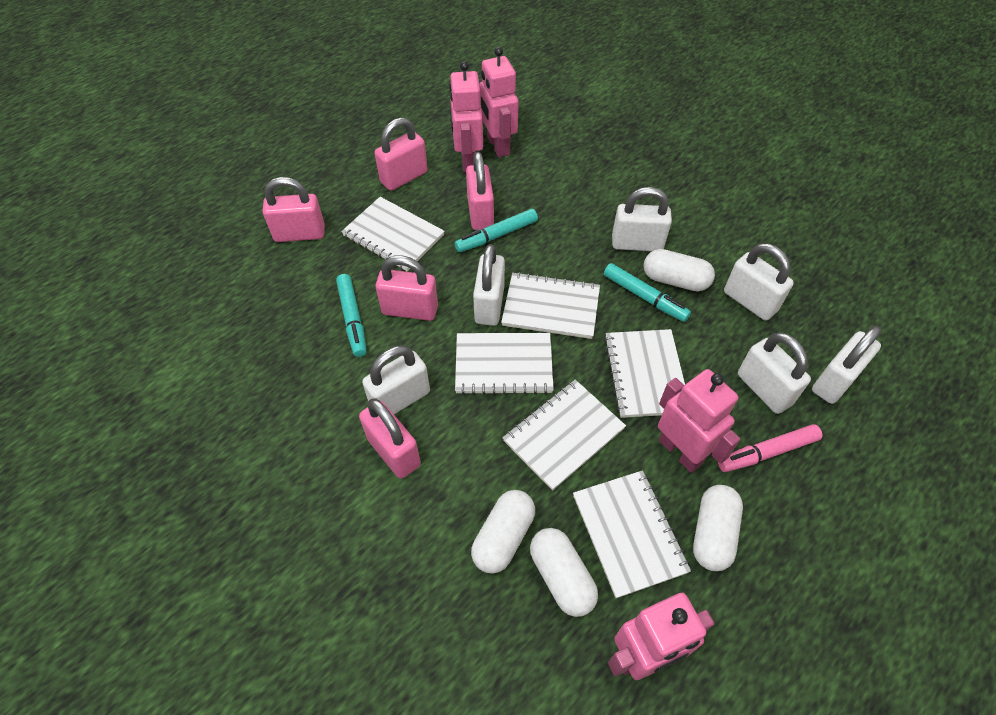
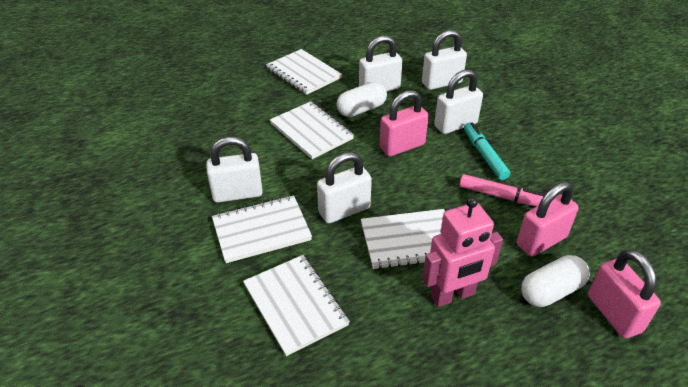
pink padlock: 5 -> 3
pink robot: 4 -> 1
turquoise marker: 3 -> 1
white capsule: 4 -> 2
white notebook: 6 -> 5
white padlock: 6 -> 5

